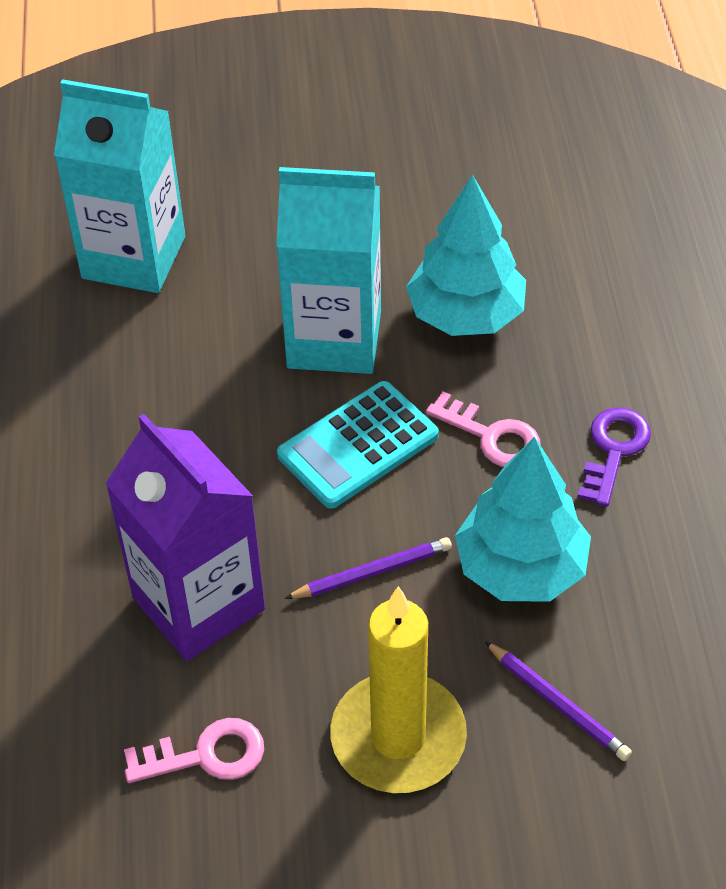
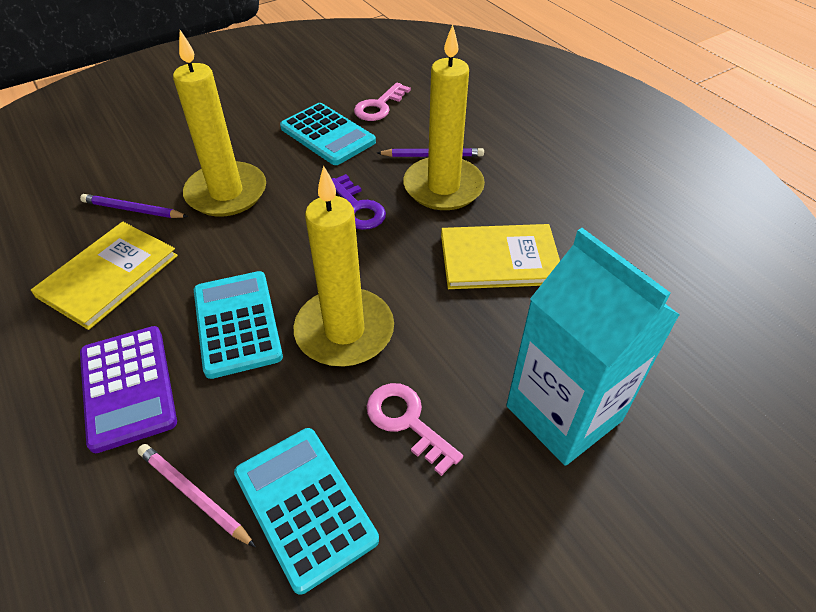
pink pencil: 0 -> 1
purple calculator: 0 -> 1
purple carton: 1 -> 0
turquoise calculator: 1 -> 3
turquoise carton: 2 -> 1
turquoise tree: 2 -> 0
yellow book: 0 -> 2
yellow candle: 1 -> 3

